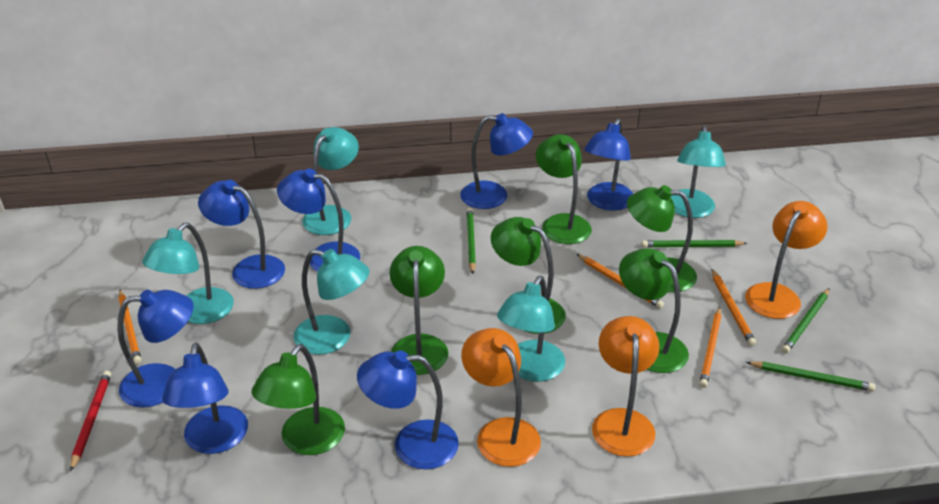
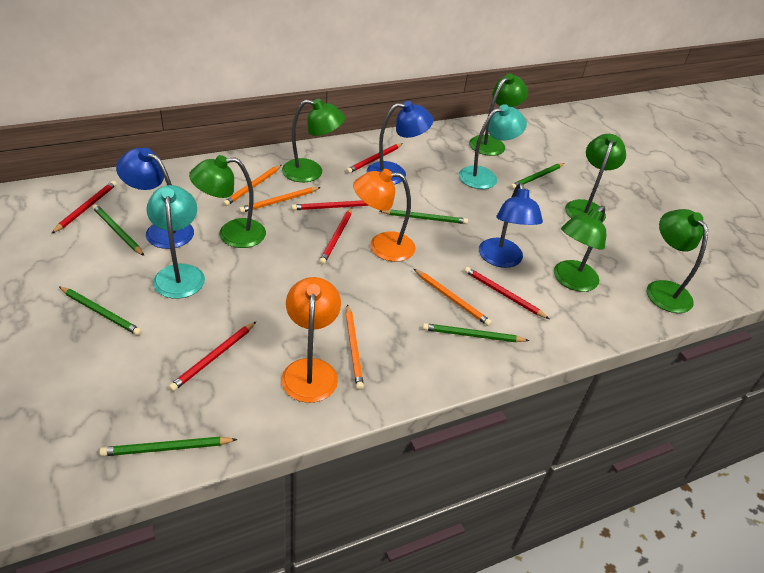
blue lamp: 7 -> 3
green pencil: 4 -> 6
orange lamp: 3 -> 2
red pencil: 1 -> 6
turquoise lamp: 5 -> 2

